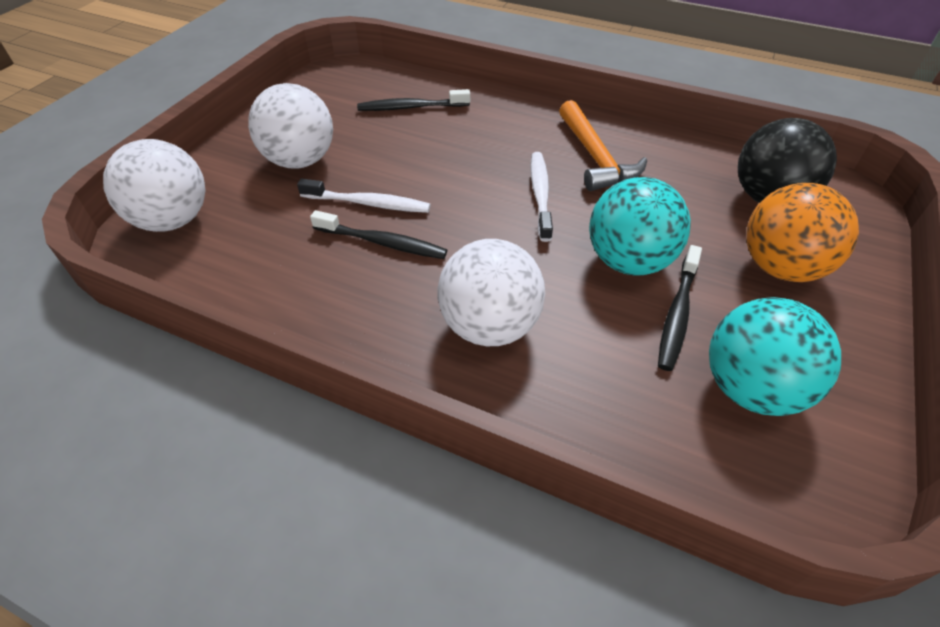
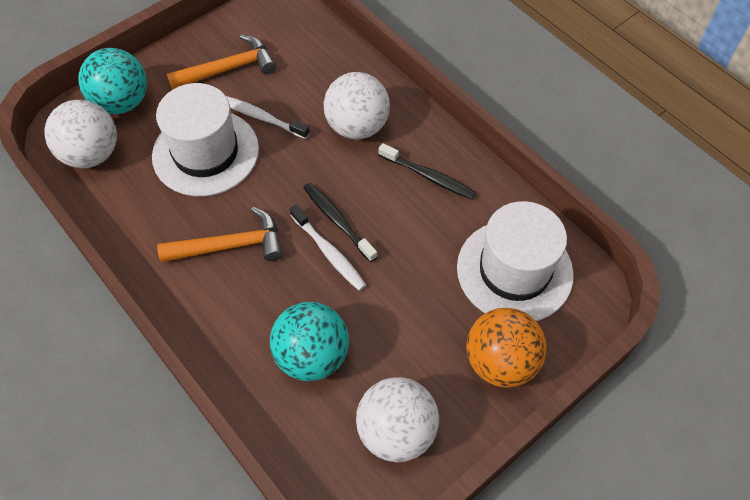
black ball: 1 -> 0
black toothbrush: 3 -> 2
orange hammer: 1 -> 2
white hat: 0 -> 2

